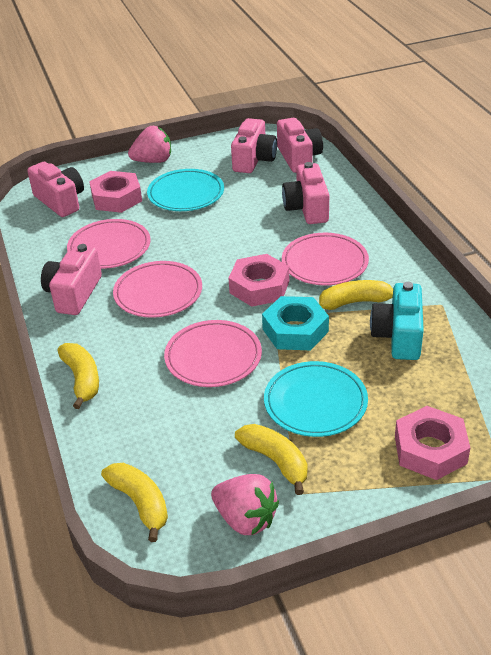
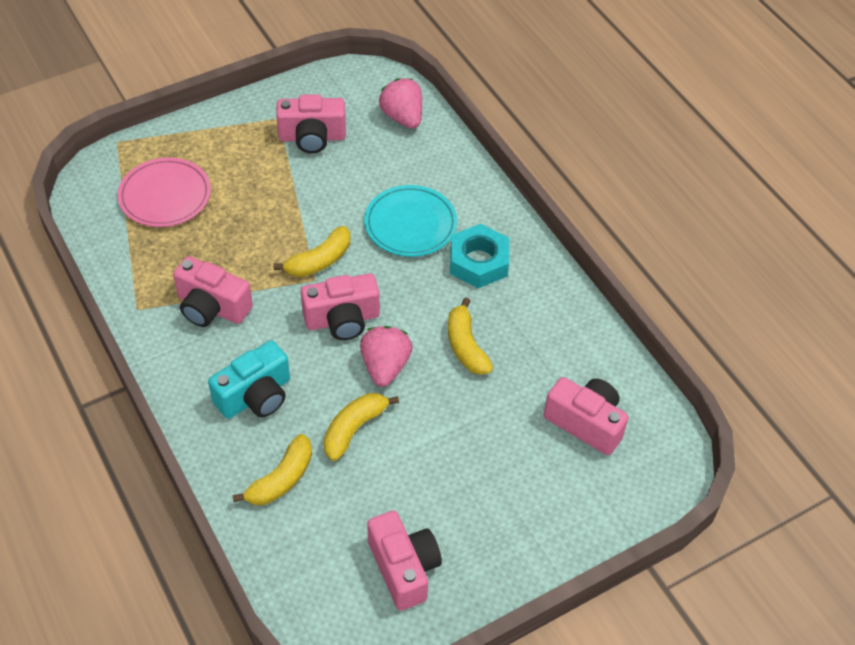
pink nut: 3 -> 0
pink plate: 4 -> 1
turquoise plate: 2 -> 1

